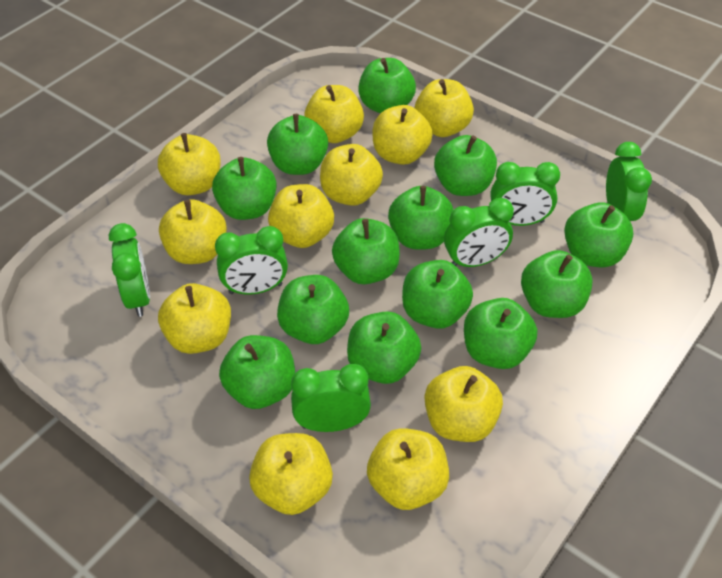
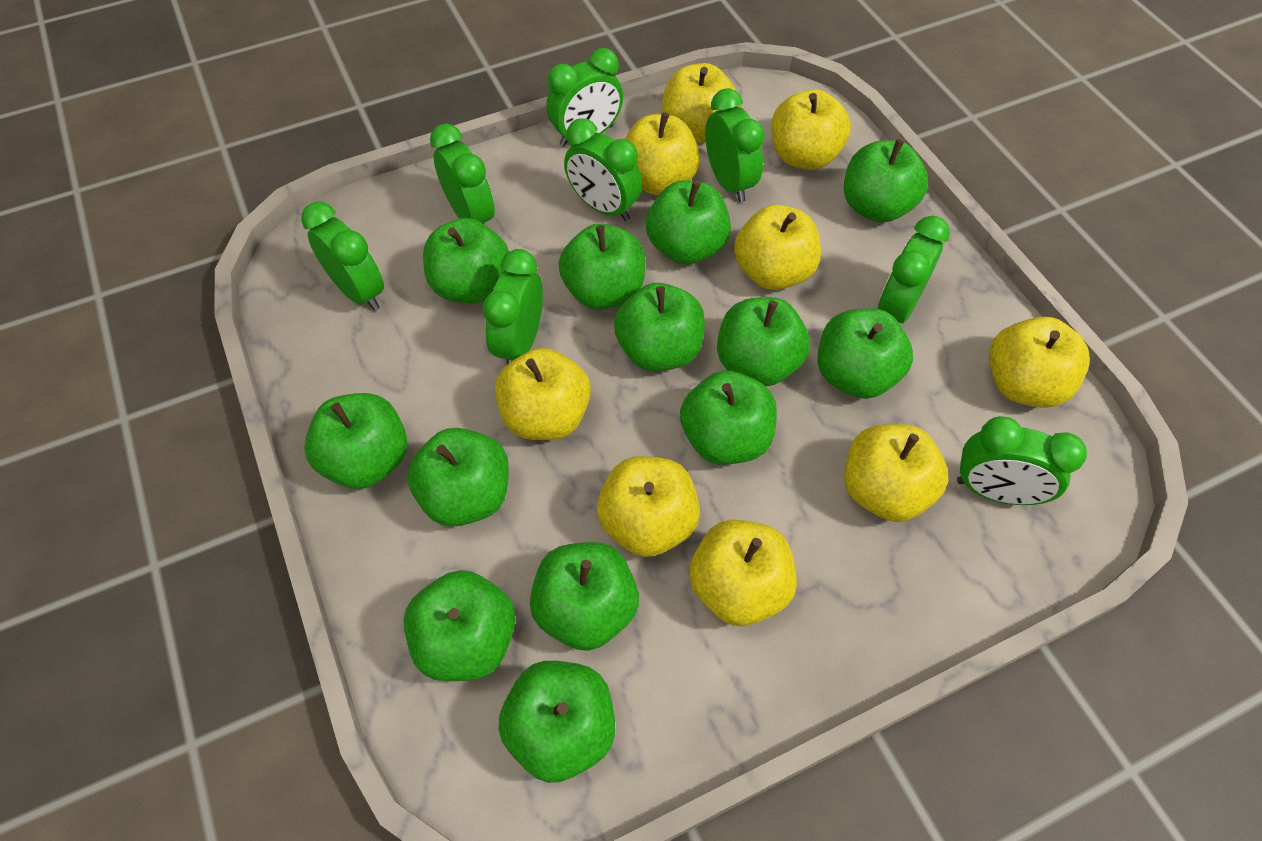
green clock: 6 -> 8
yellow apple: 11 -> 9

